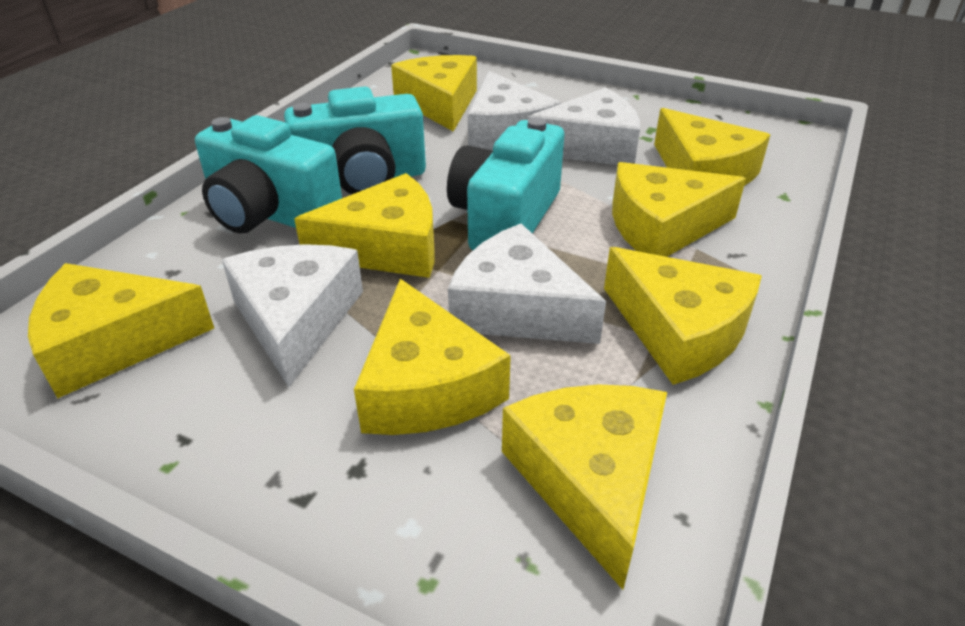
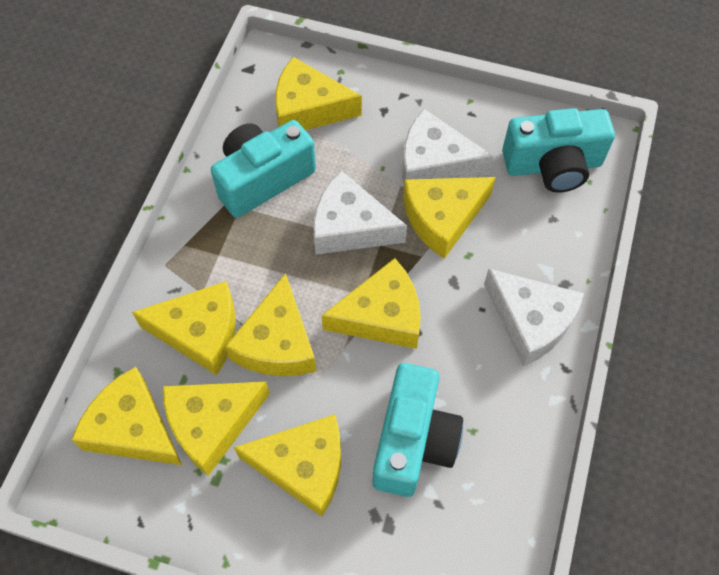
white cheese: 4 -> 3

